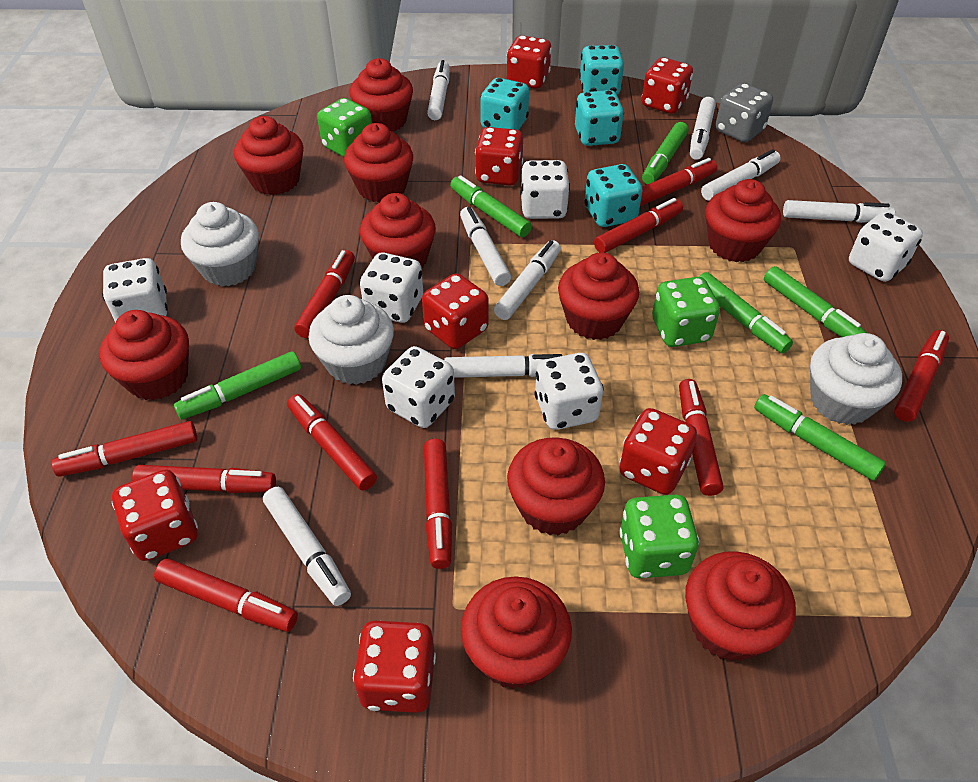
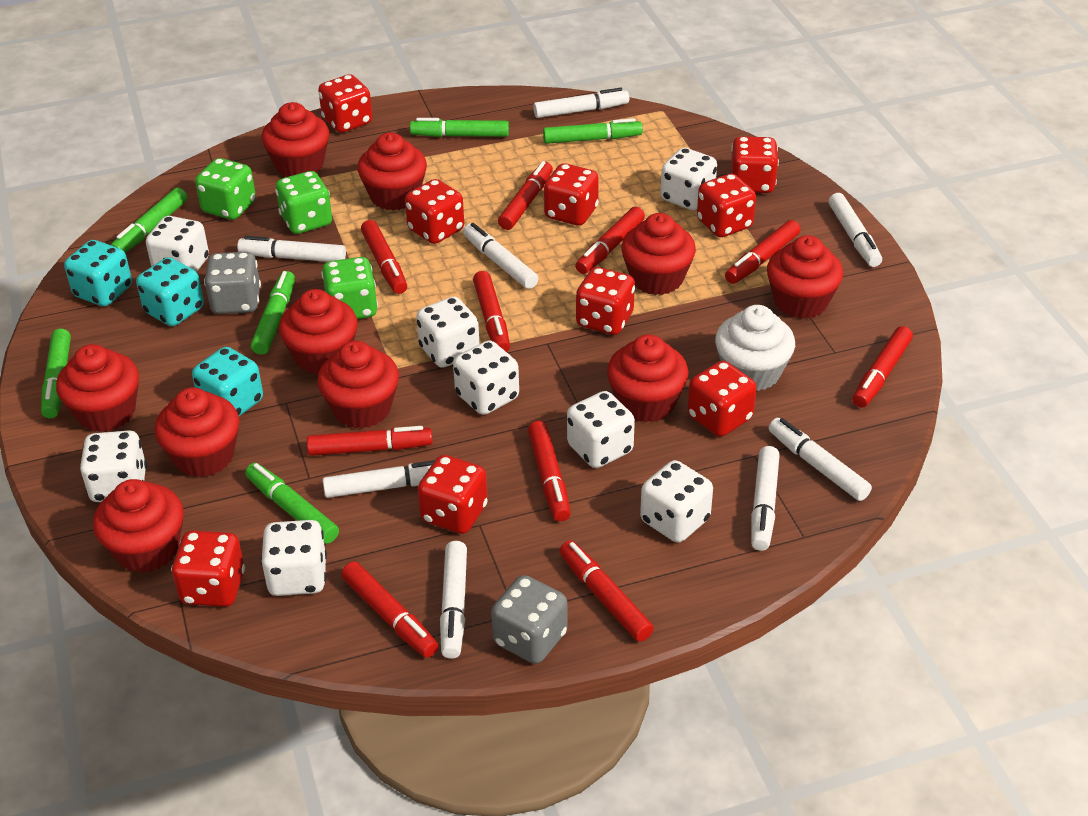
grey dice: 1 -> 2
red dice: 7 -> 9
turquoise dice: 4 -> 3
white cupcake: 3 -> 1
white dice: 6 -> 8

